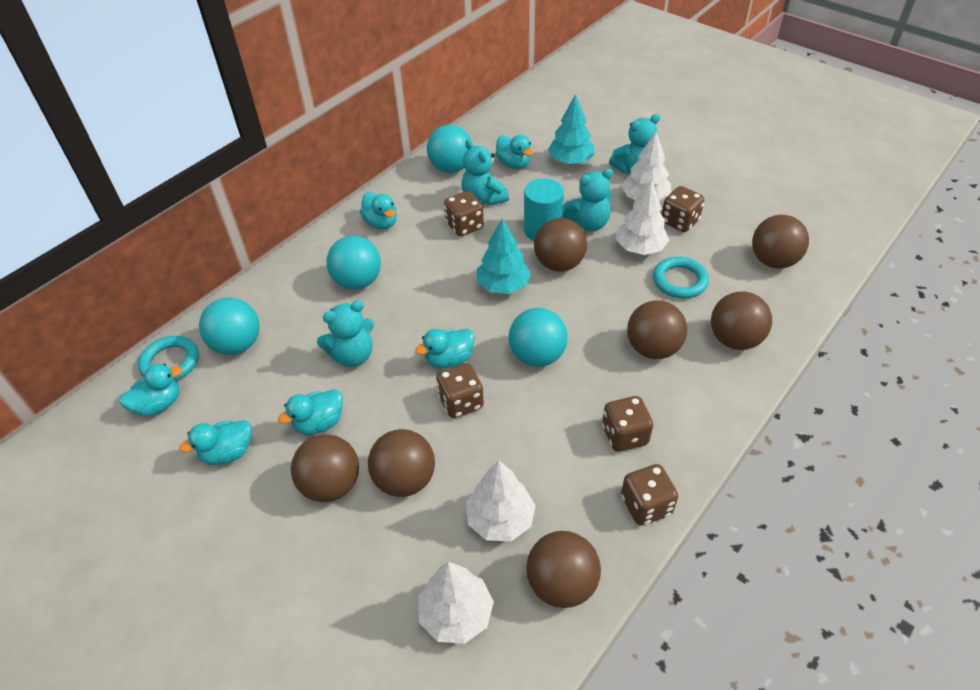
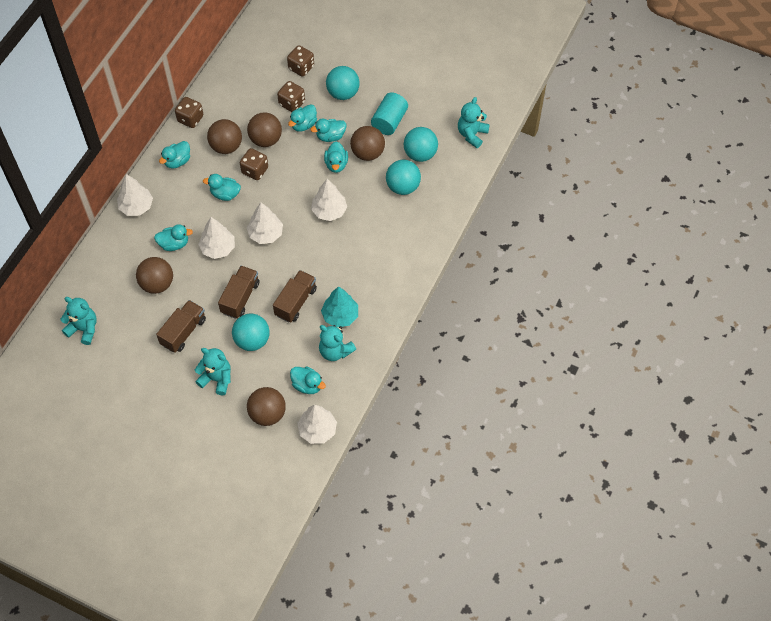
brown ball: 7 -> 5
brown dice: 5 -> 4
brown truck: 0 -> 3
turquoise duck: 6 -> 7
turquoise ring: 2 -> 0
turquoise tree: 2 -> 1
white tree: 4 -> 5

